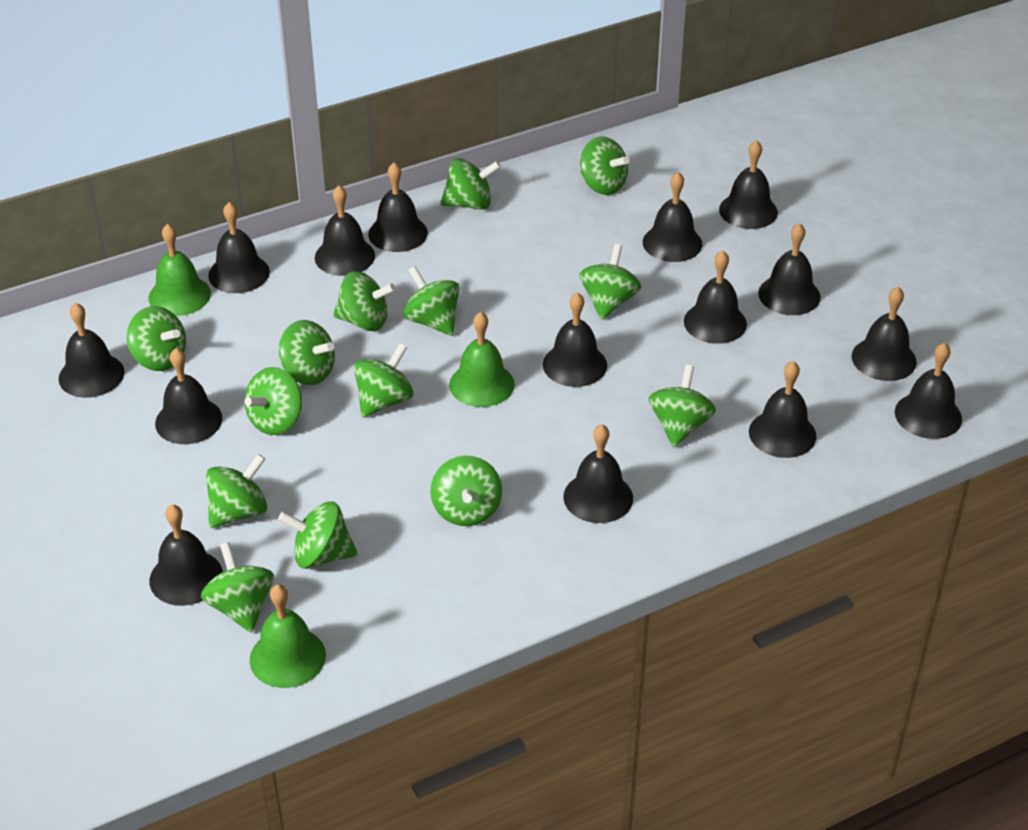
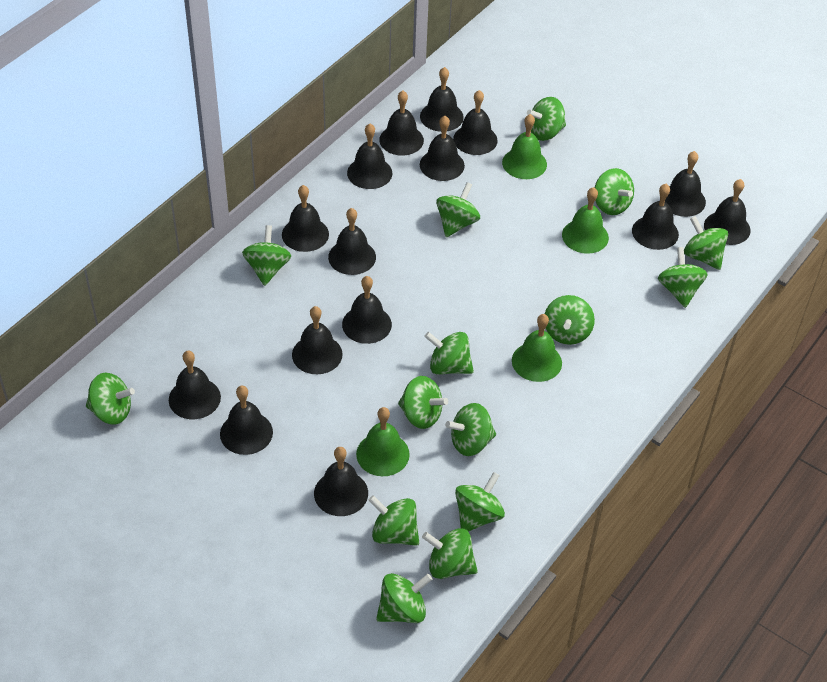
green bell: 3 -> 4
green spinning top: 14 -> 15

